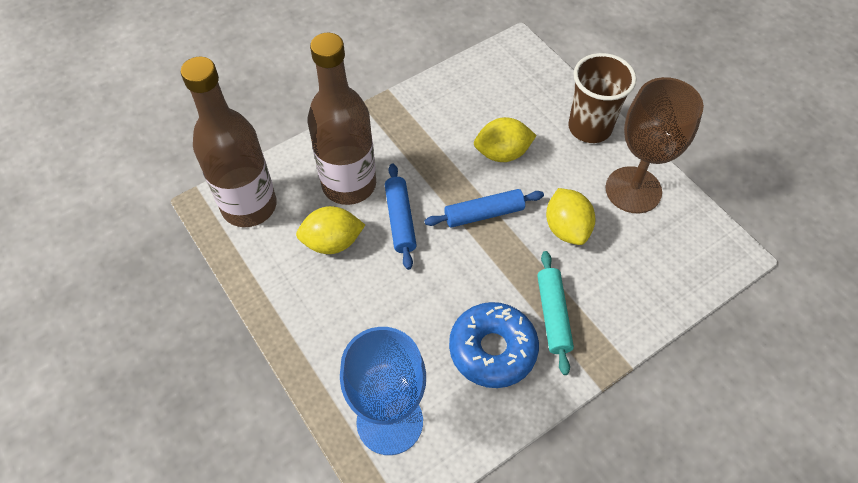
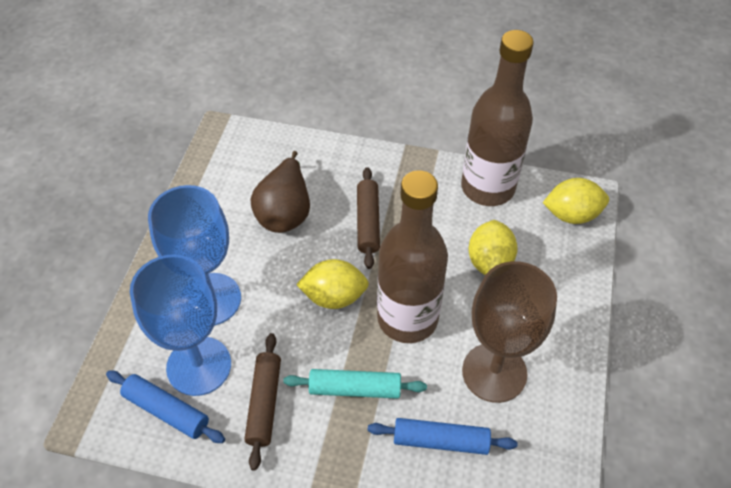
blue donut: 1 -> 0
blue goblet: 1 -> 2
brown cup: 1 -> 0
brown pear: 0 -> 1
brown rolling pin: 0 -> 2

